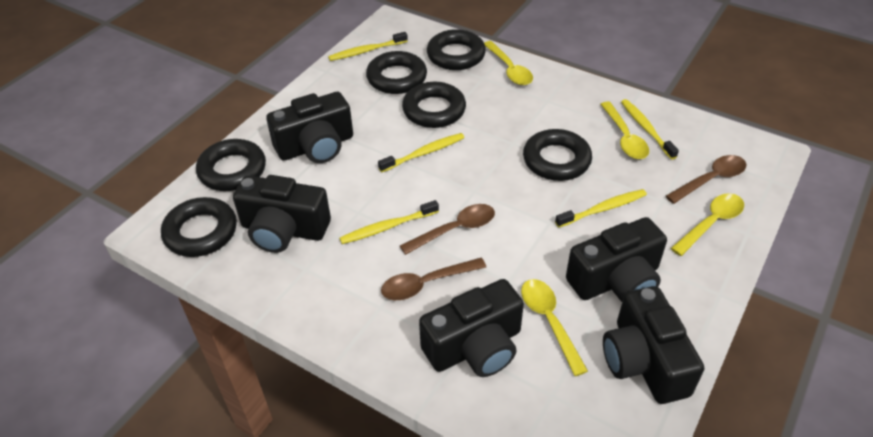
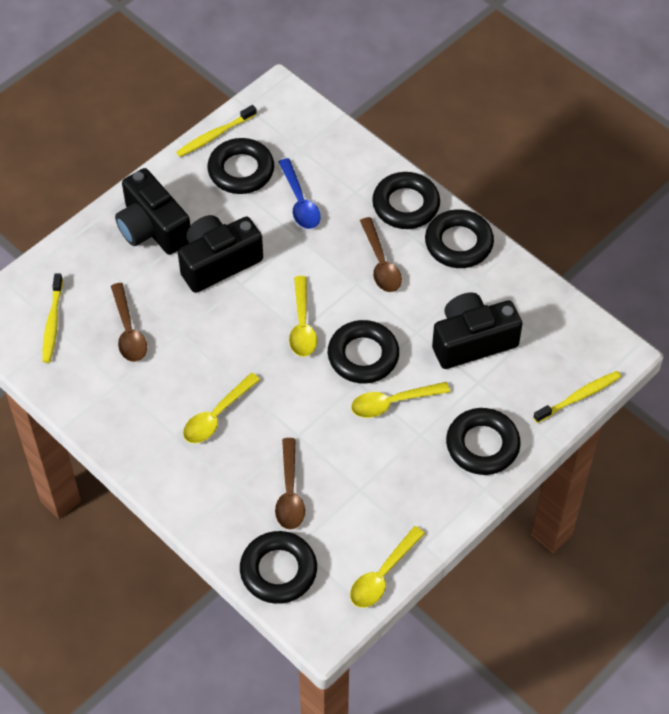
black camera: 5 -> 3
blue spoon: 0 -> 1
yellow toothbrush: 5 -> 3

